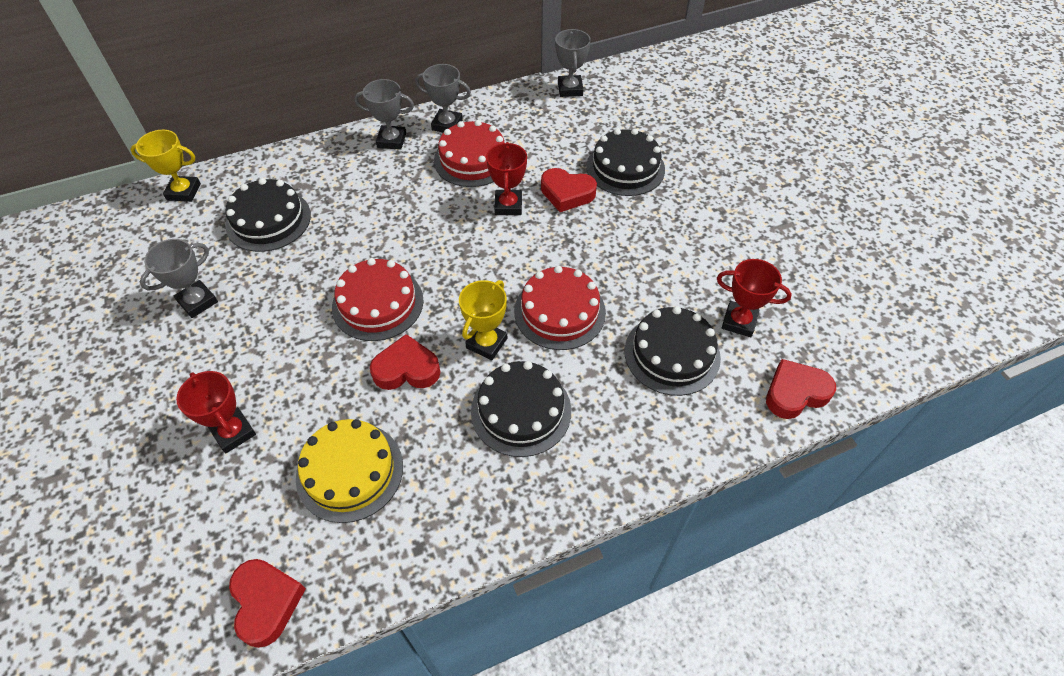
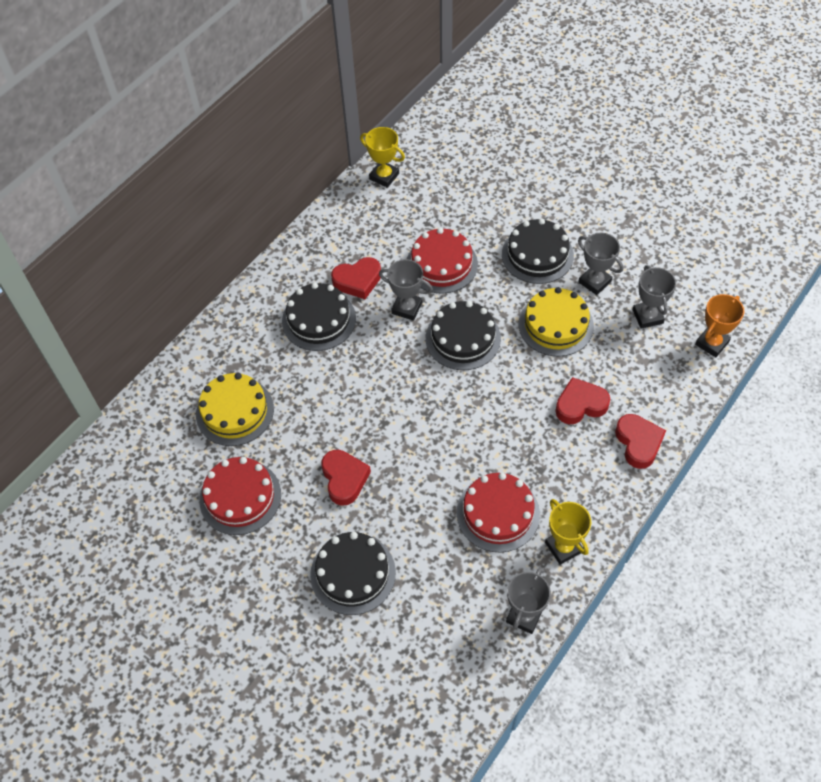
orange trophy: 0 -> 1
red trophy: 3 -> 0
yellow cake: 1 -> 2

